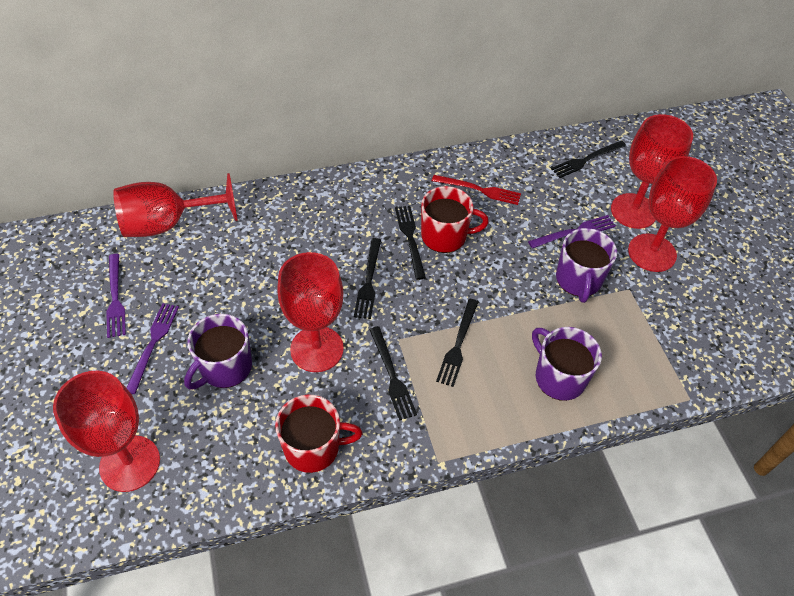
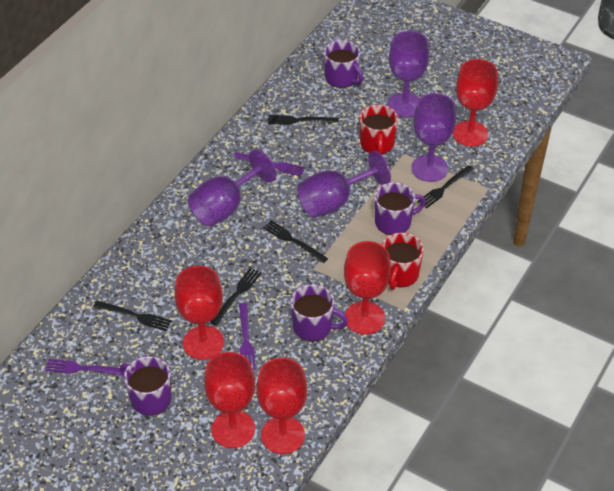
purple goblet: 0 -> 4
purple mug: 3 -> 4
red fork: 1 -> 0

